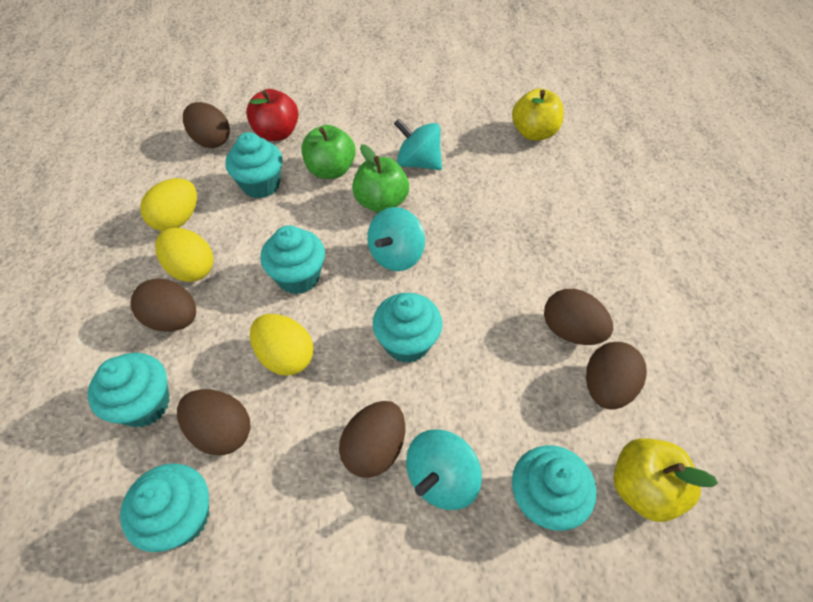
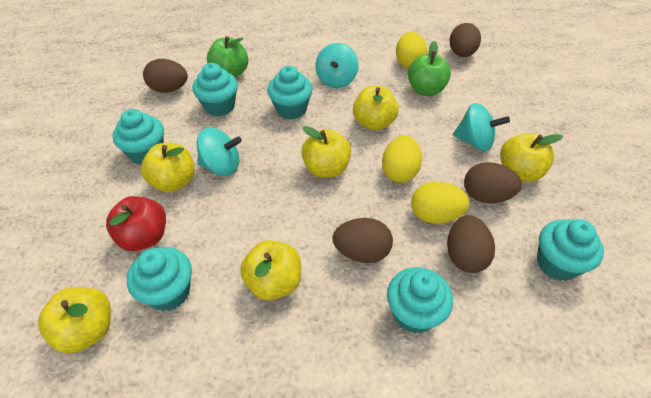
brown egg: 6 -> 5
yellow apple: 2 -> 6

